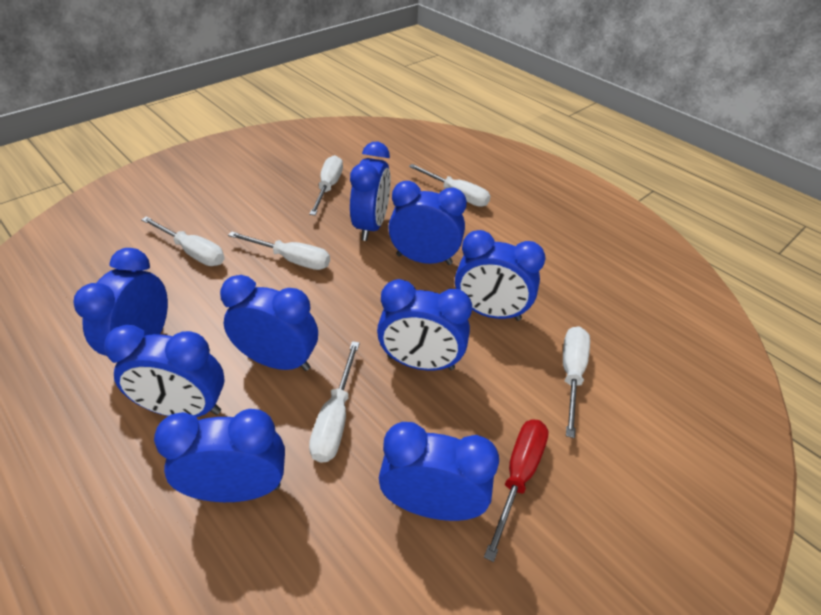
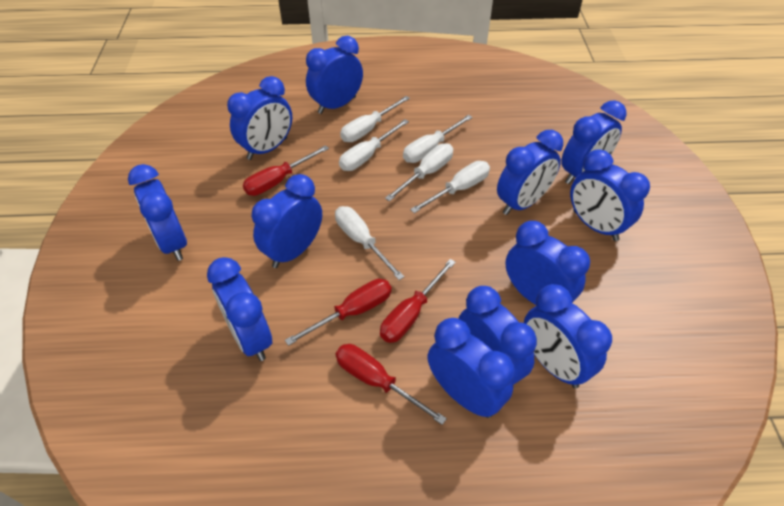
blue clock: 9 -> 12
red screwdriver: 1 -> 4

